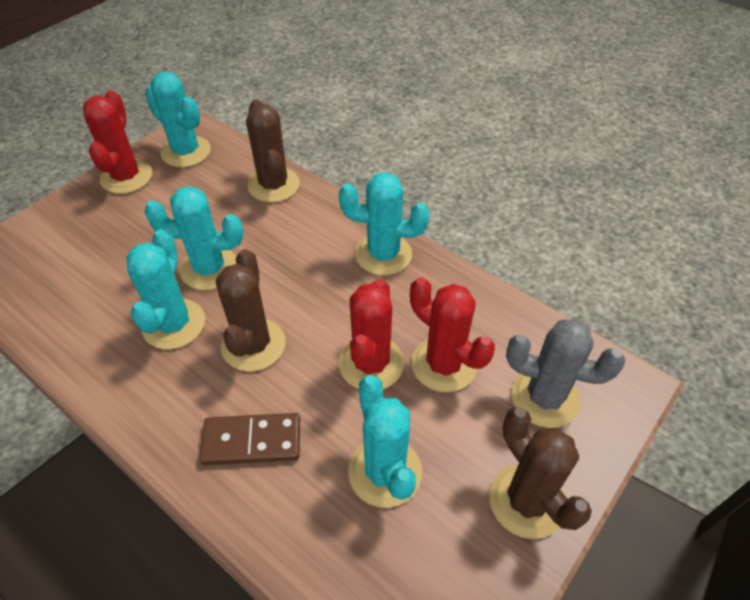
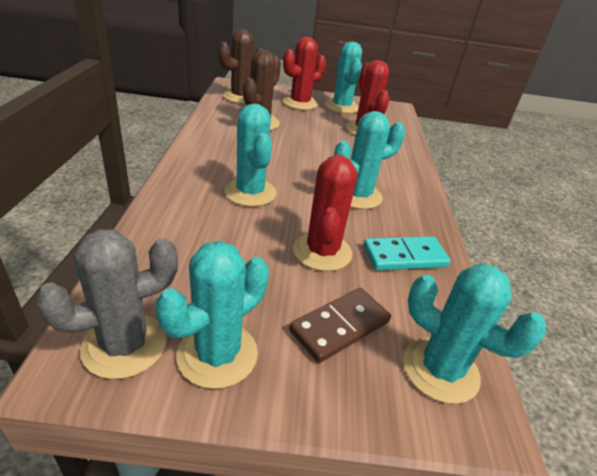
brown cactus: 3 -> 2
turquoise domino: 0 -> 1

